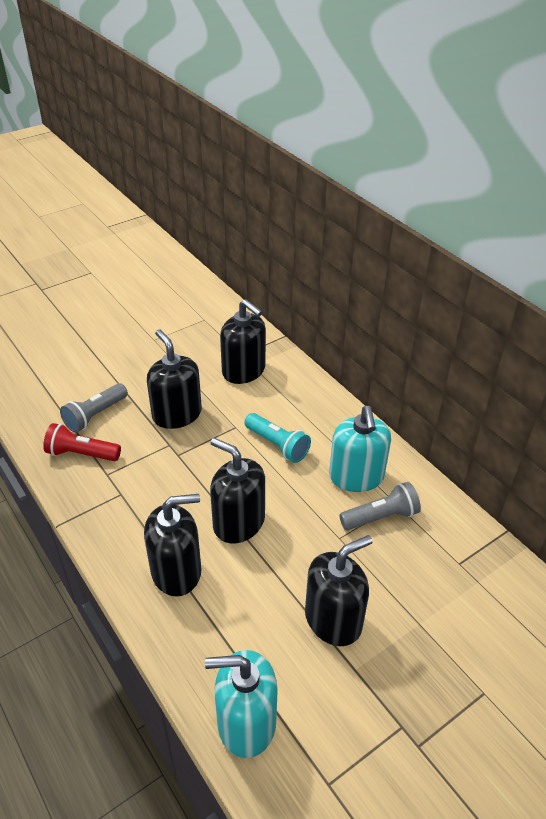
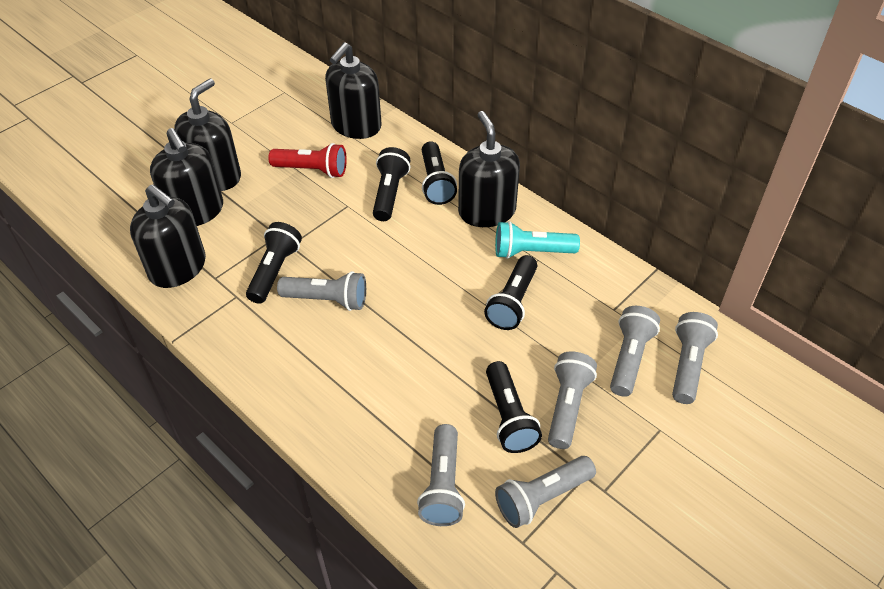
black flashlight: 0 -> 5
grey flashlight: 2 -> 6
turquoise soap dispenser: 2 -> 0

